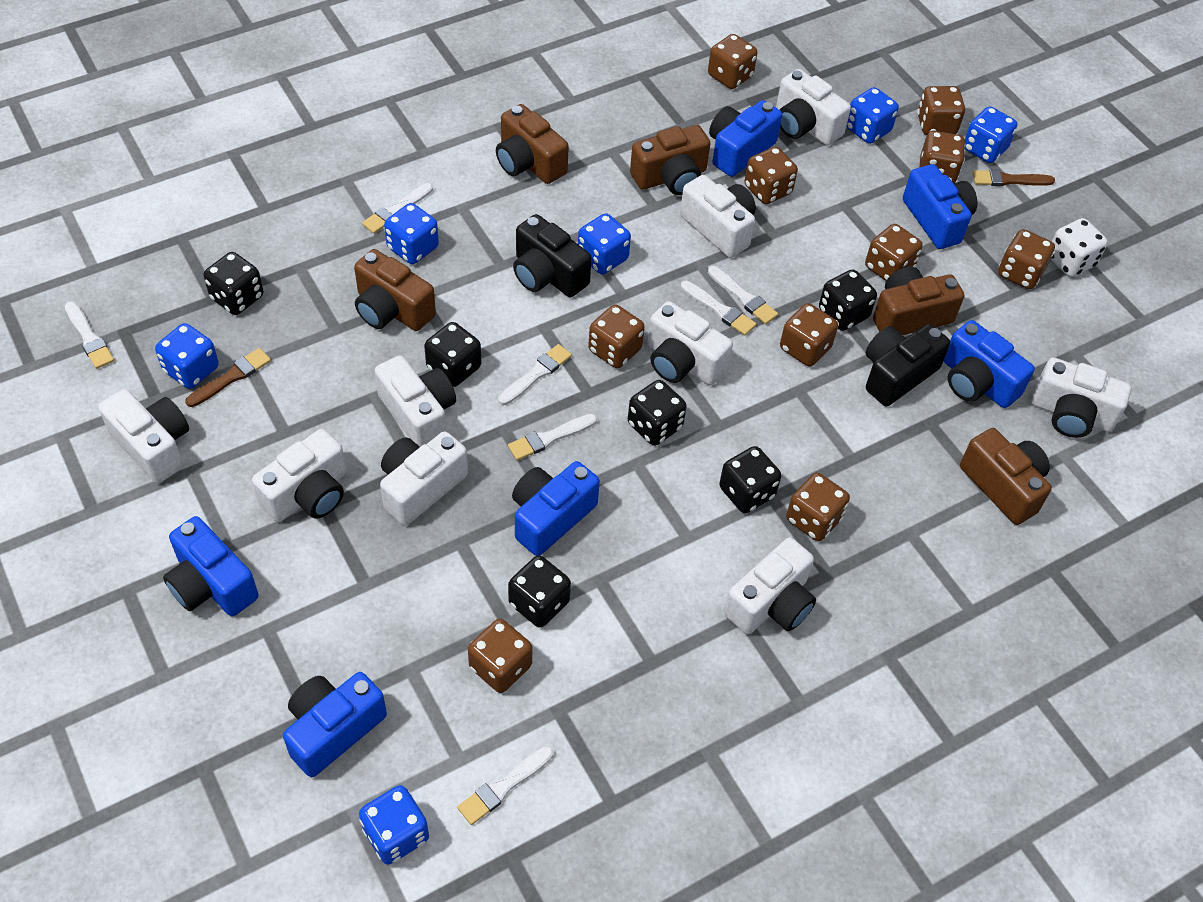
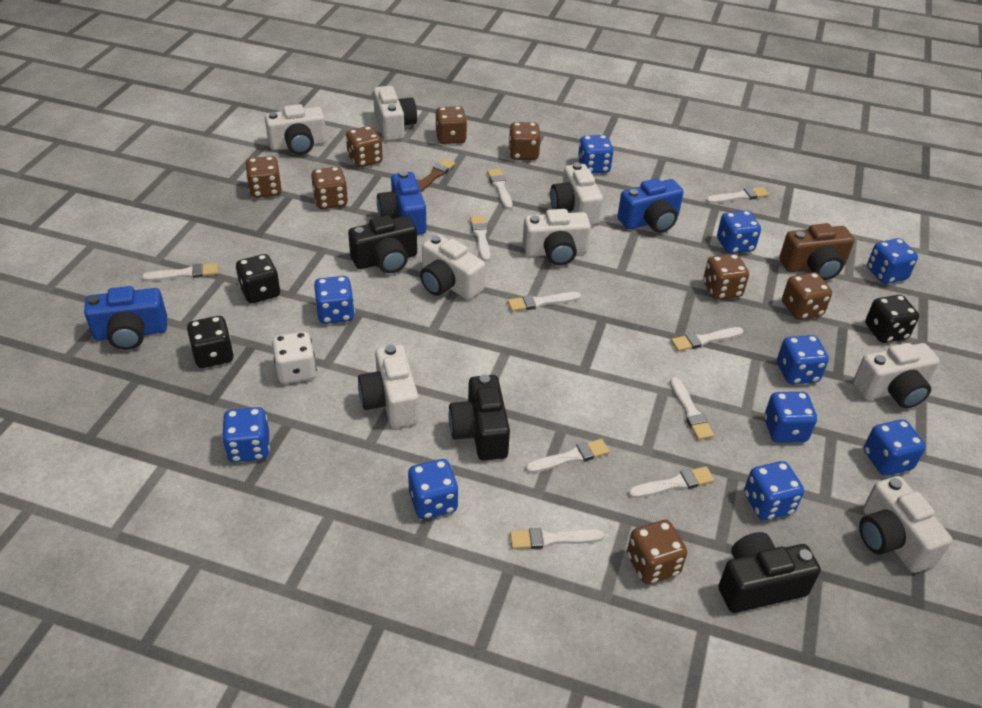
black camera: 2 -> 3
black dice: 6 -> 3
blue camera: 6 -> 3
blue dice: 6 -> 10
brown brush: 2 -> 1
brown camera: 5 -> 1
brown dice: 10 -> 8
white brush: 7 -> 10
white camera: 9 -> 8

